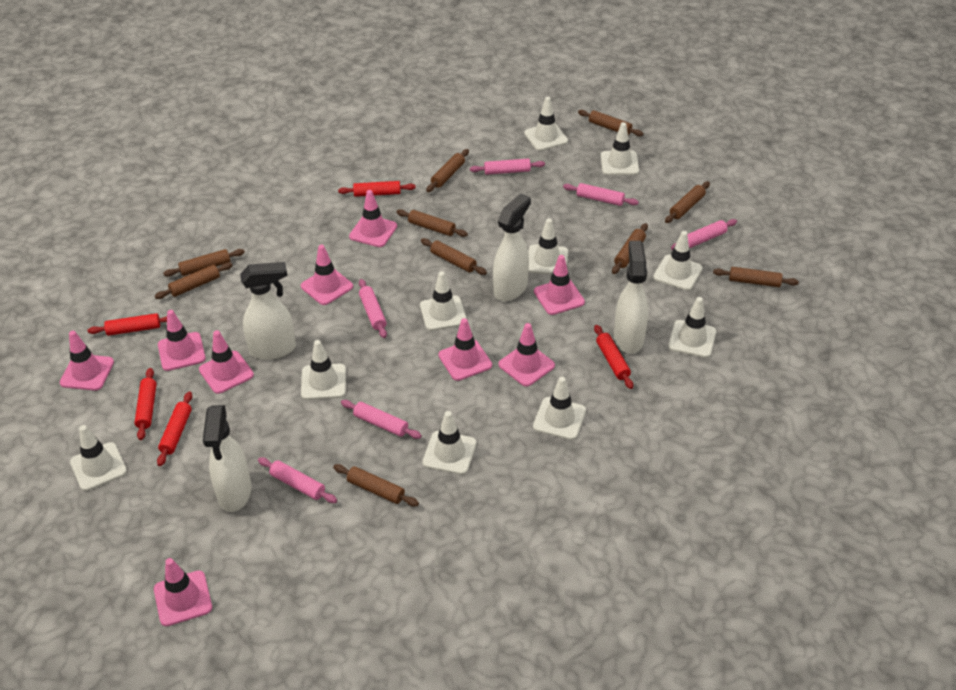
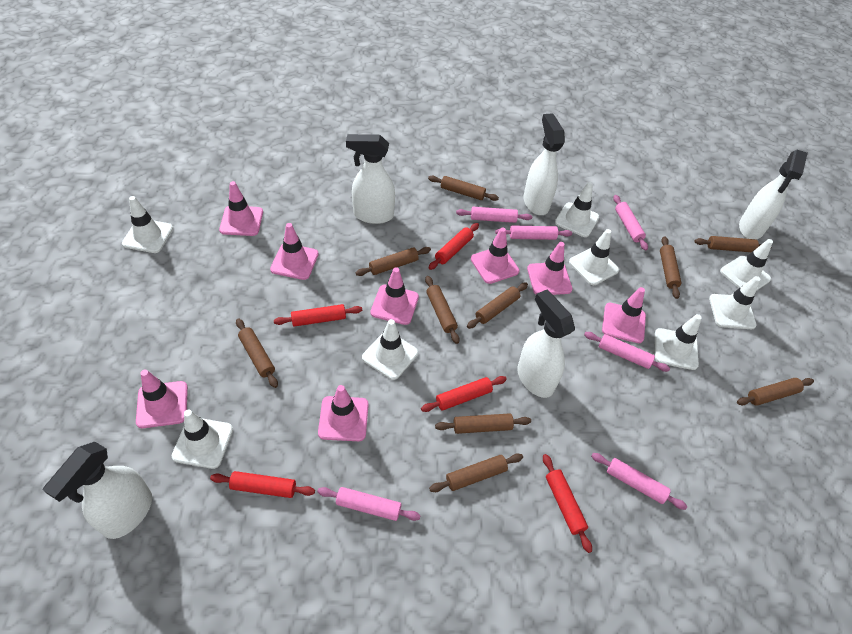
pink traffic cone: 9 -> 8
white spray bottle: 4 -> 5
white traffic cone: 10 -> 8

